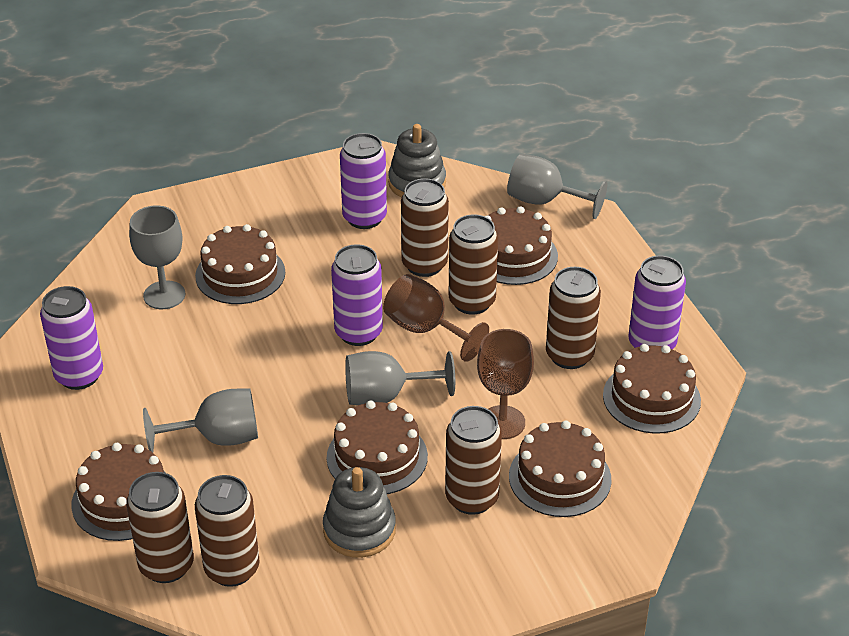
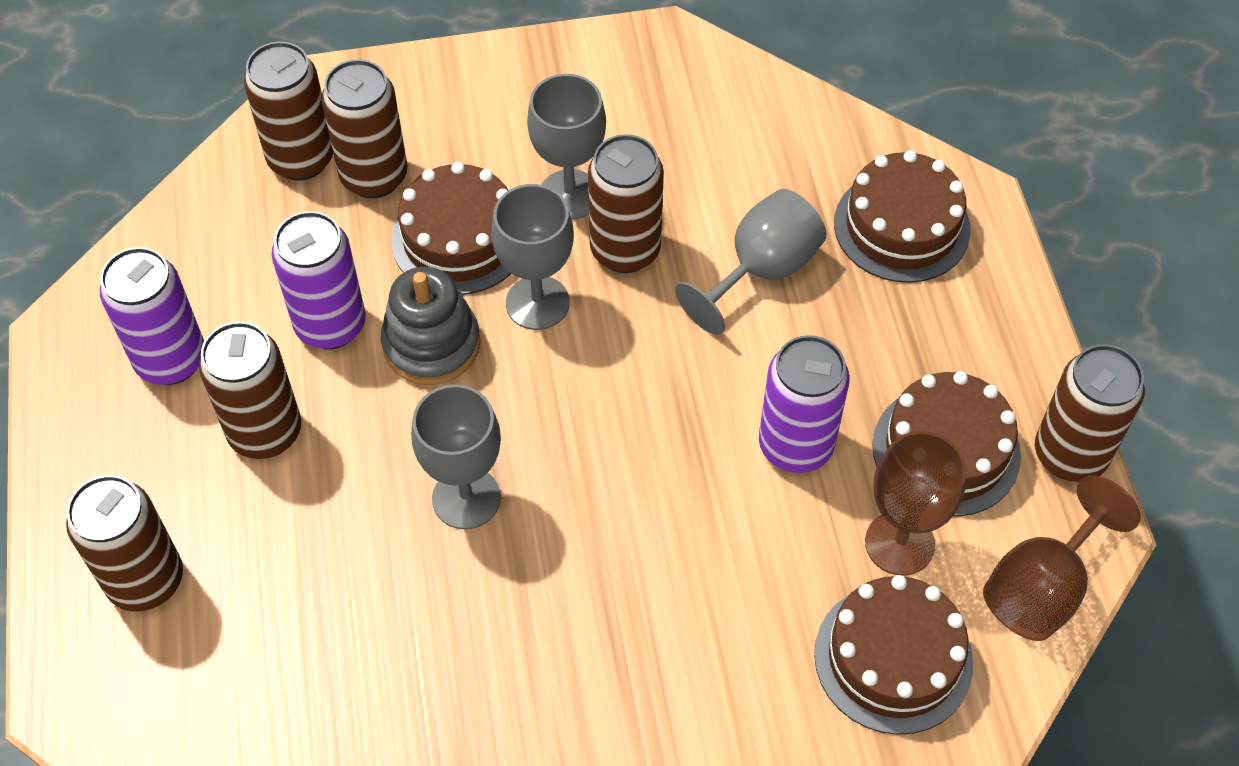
brown cake: 6 -> 4
grey stacking toy: 2 -> 1
purple can: 4 -> 3

